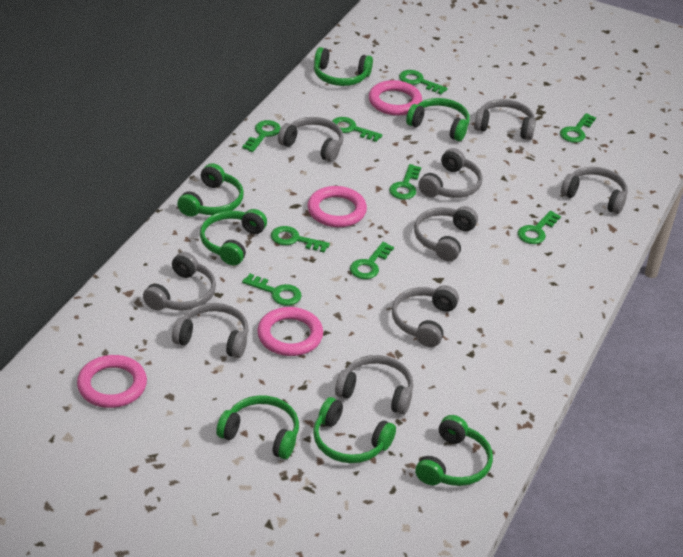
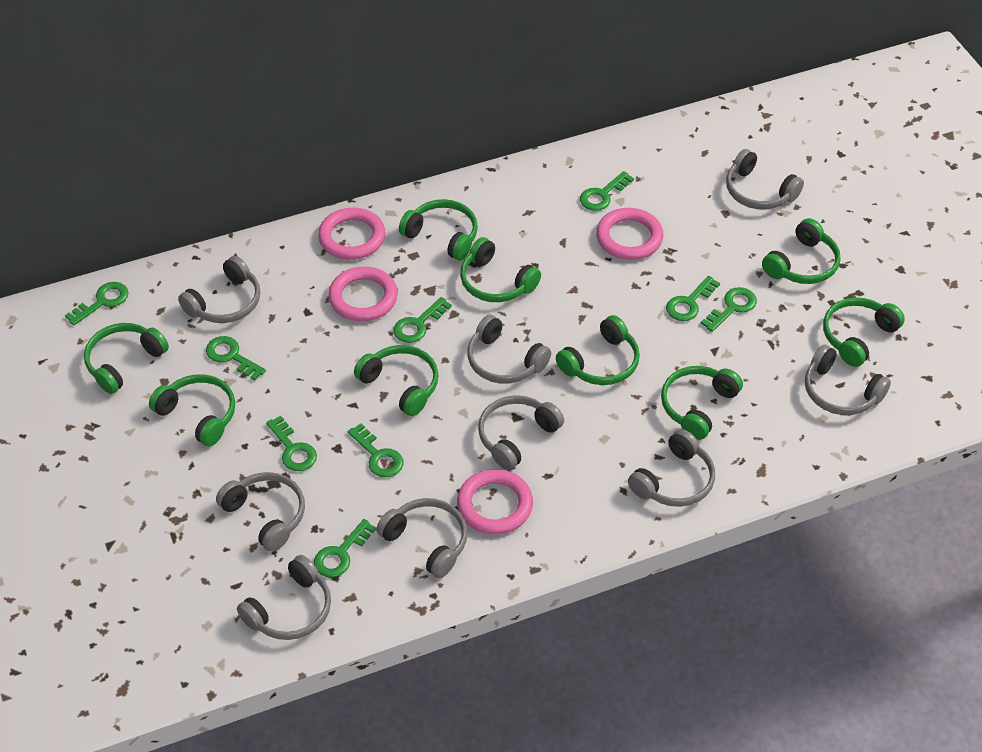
green headphones: 7 -> 9

